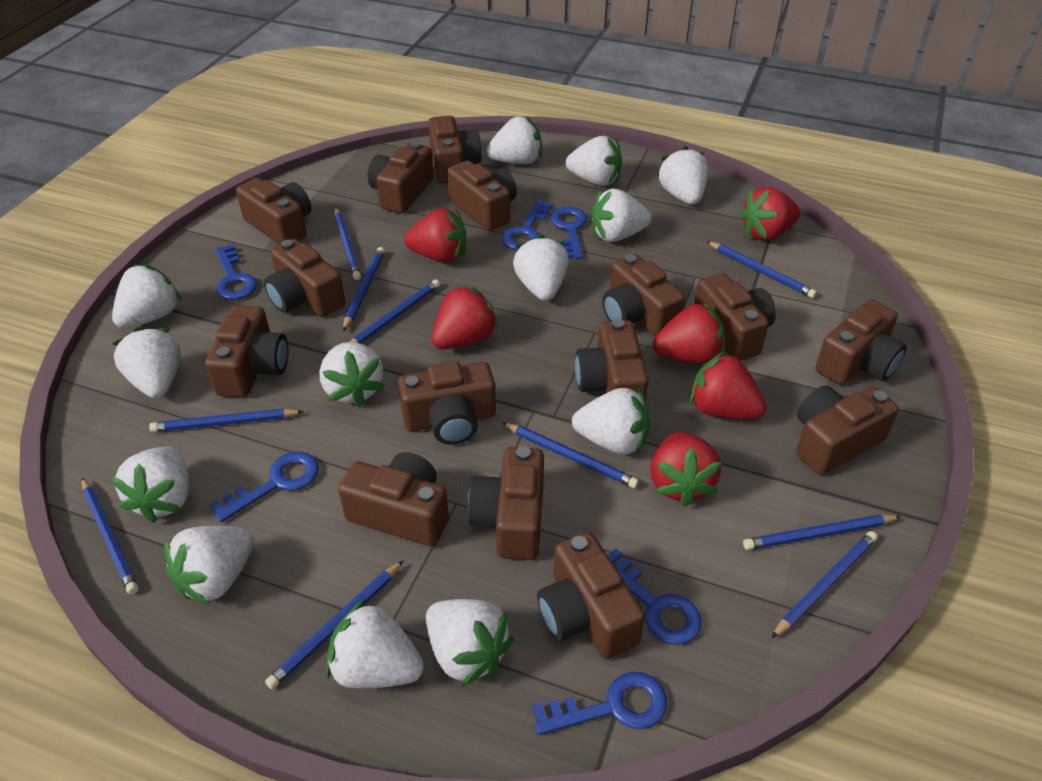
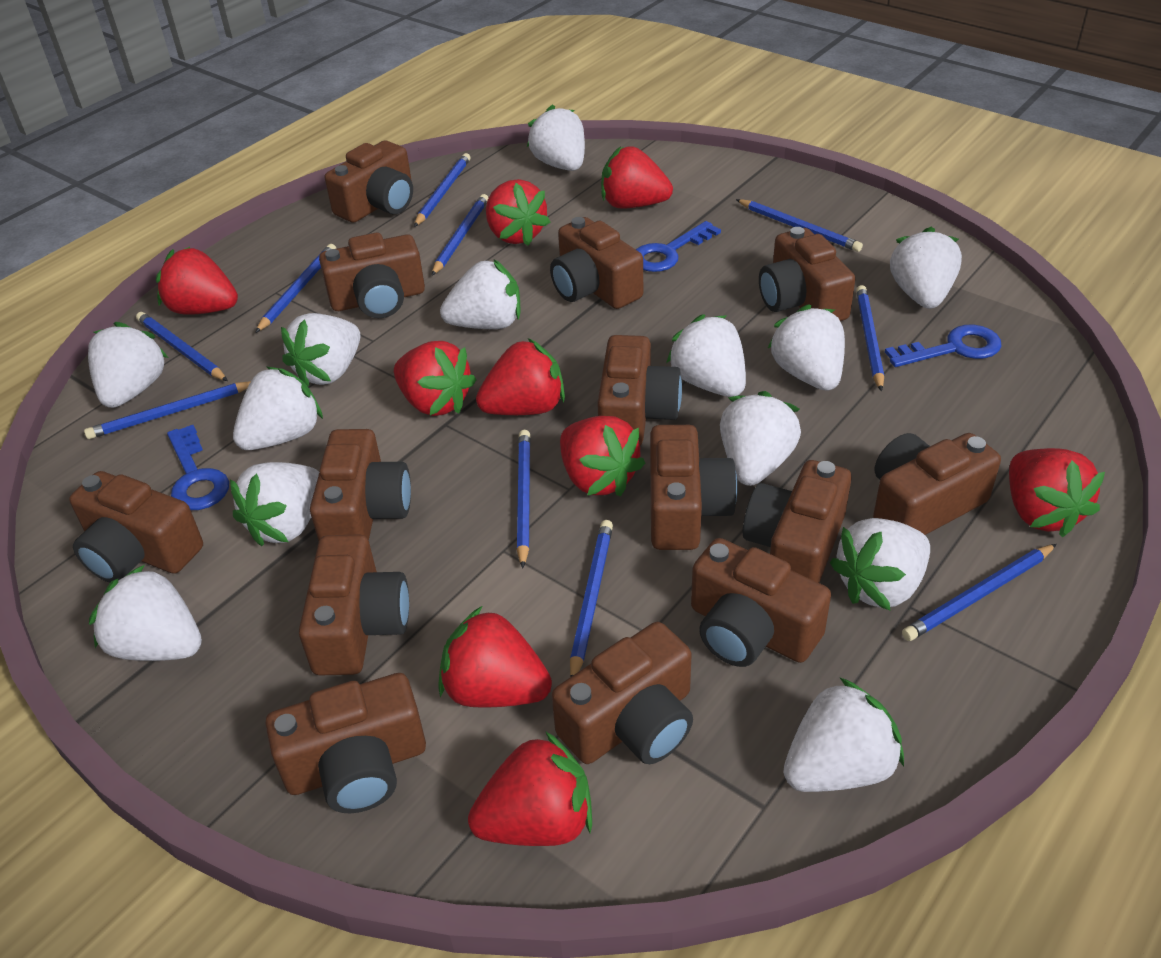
blue key: 6 -> 3
brown camera: 15 -> 14
red strawberry: 6 -> 9

